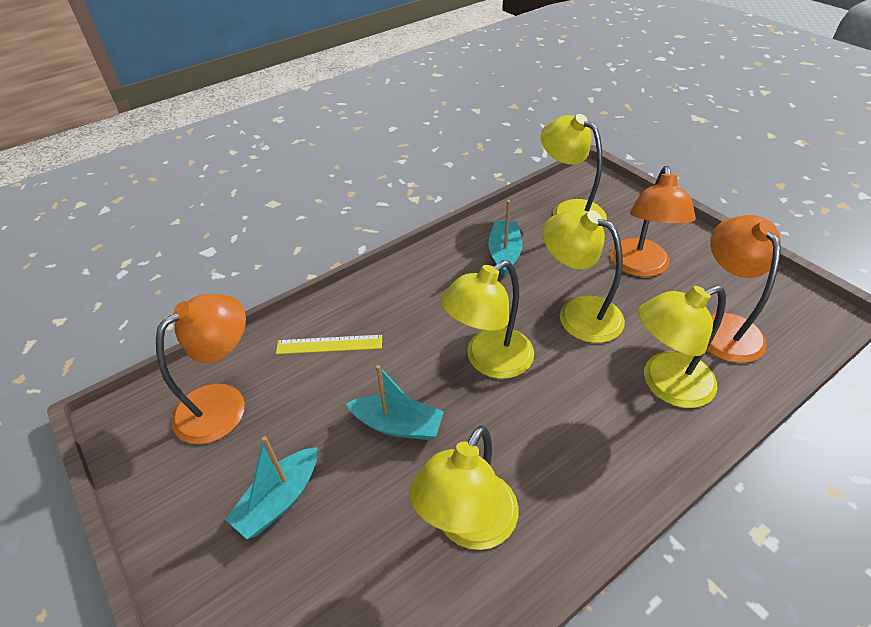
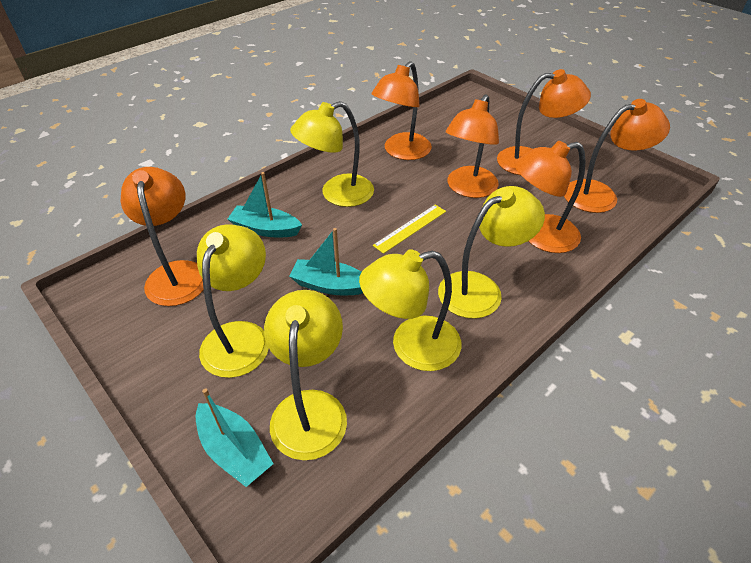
orange lamp: 3 -> 6

